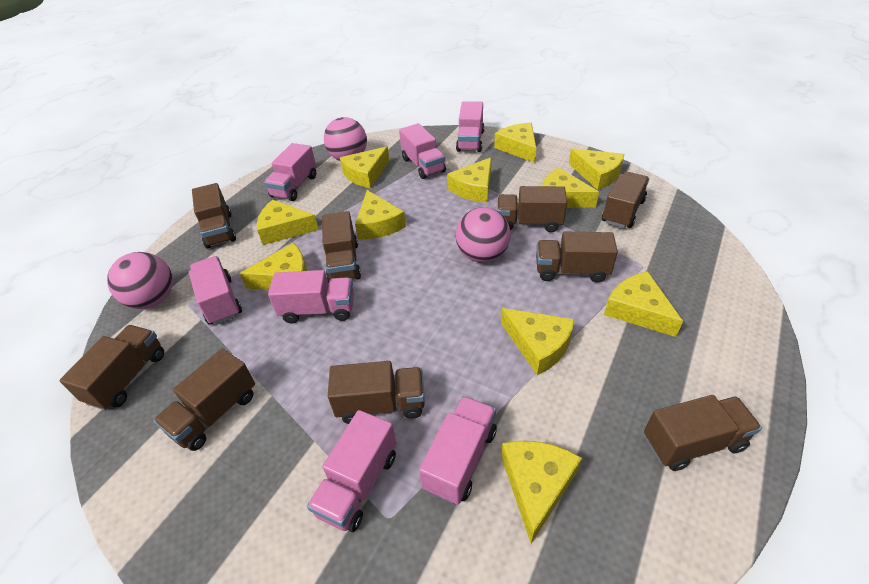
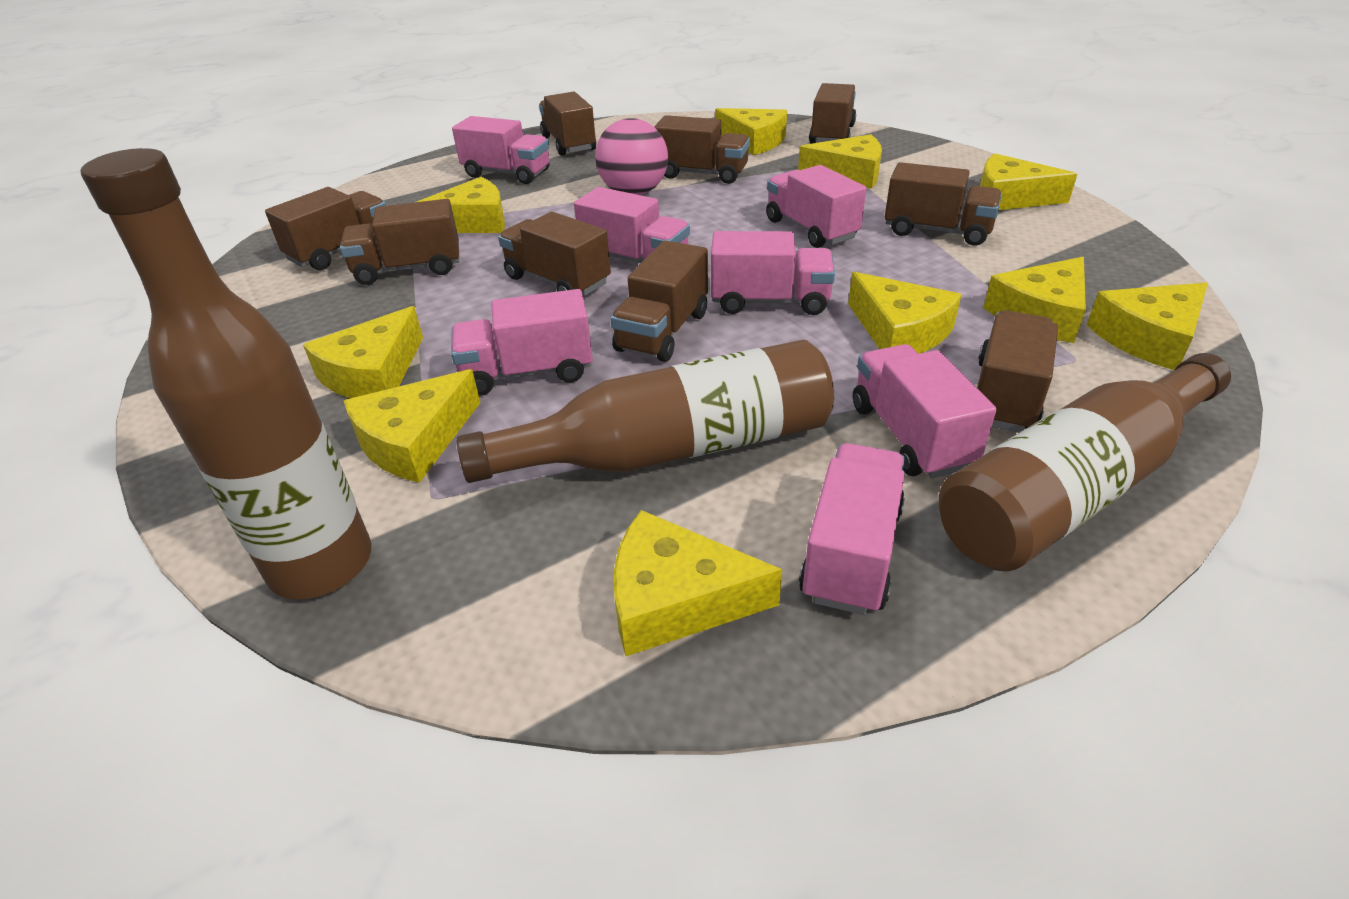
brown bottle: 0 -> 3
pink ball: 3 -> 1
yellow cheese: 11 -> 10

